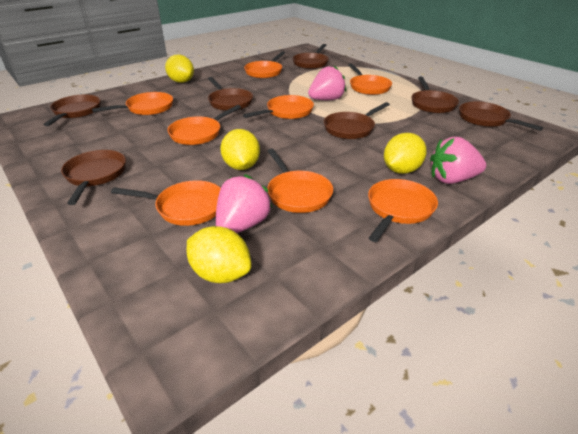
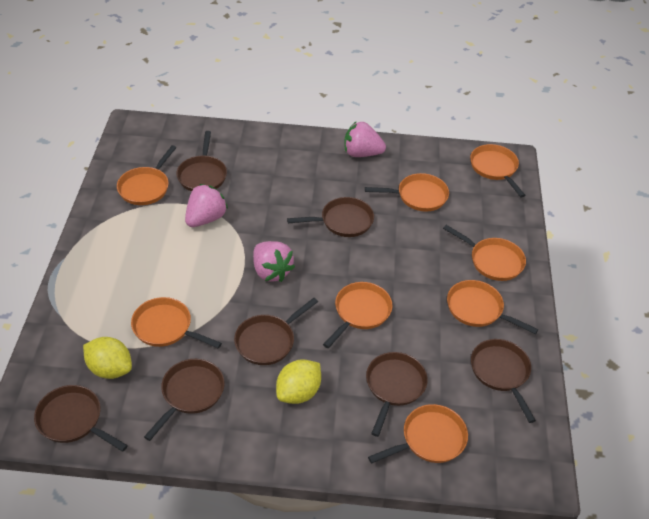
yellow lemon: 4 -> 2

